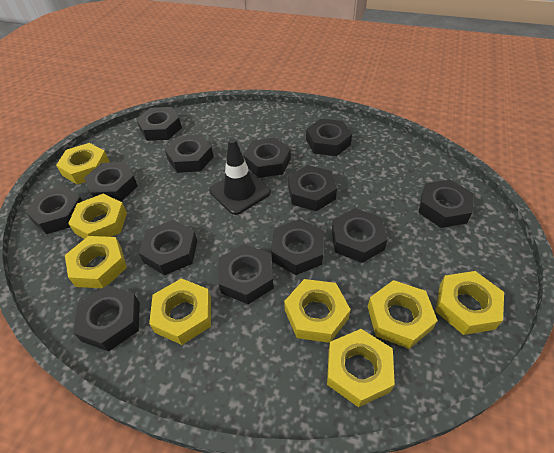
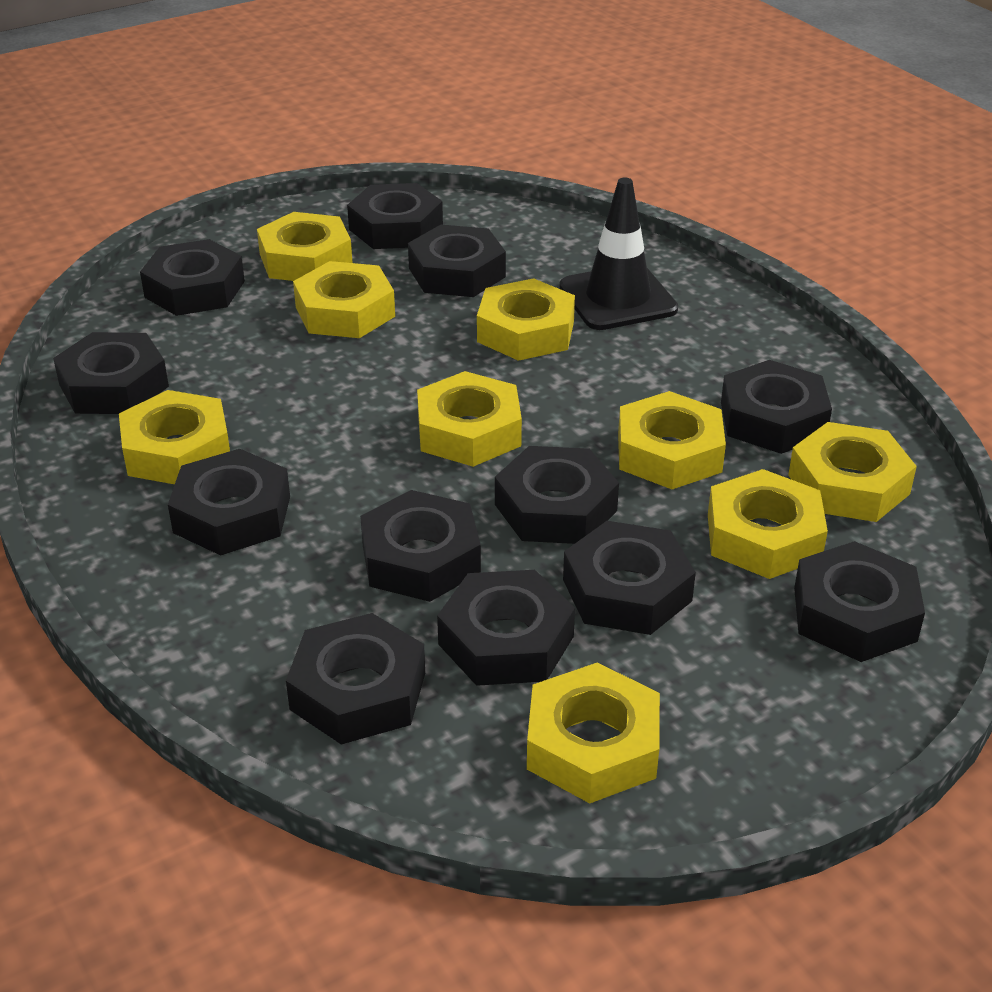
black nut: 13 -> 12
yellow nut: 8 -> 9

